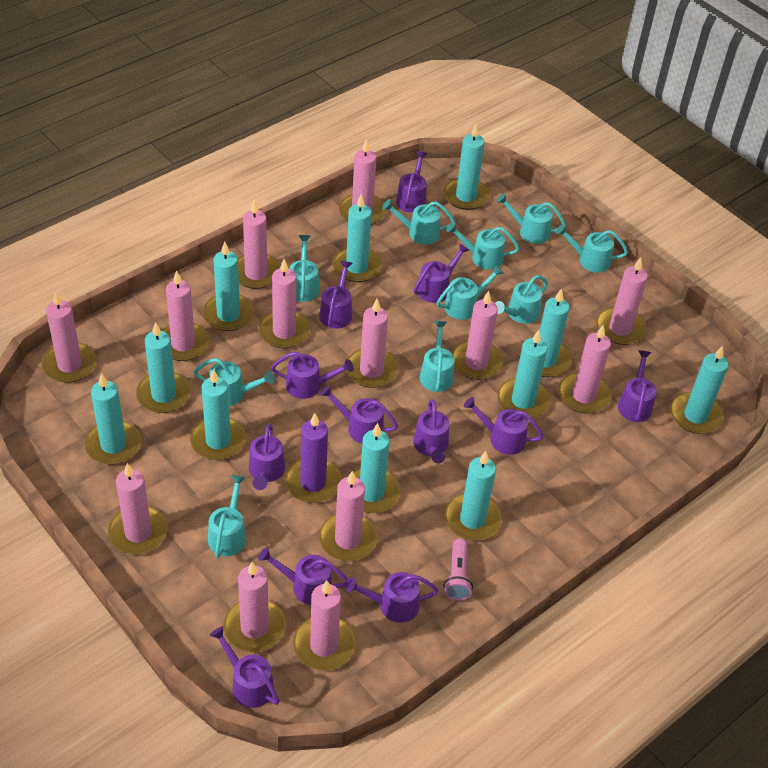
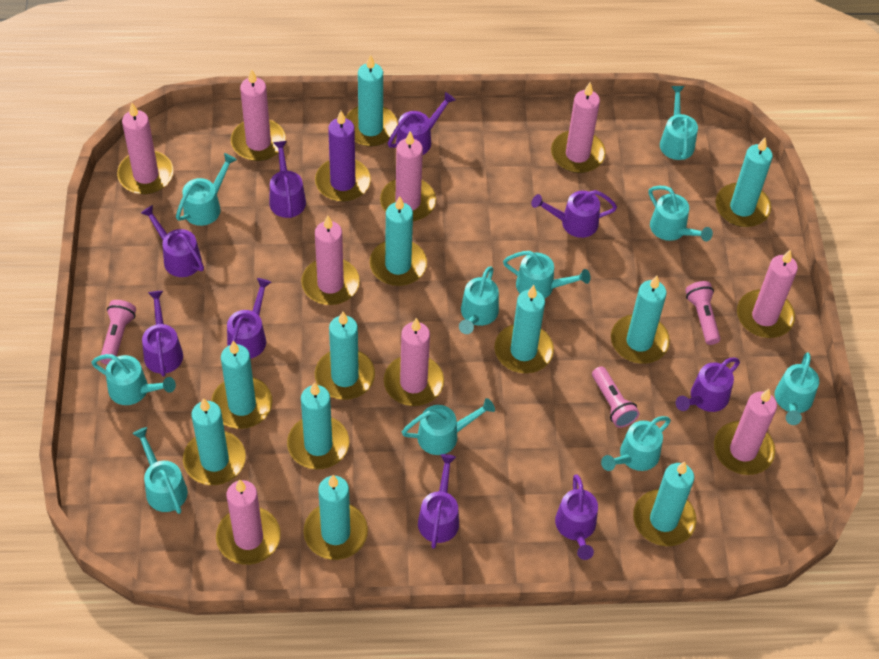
pink candle: 13 -> 9
pink flashlight: 1 -> 3
purple watering can: 12 -> 9

